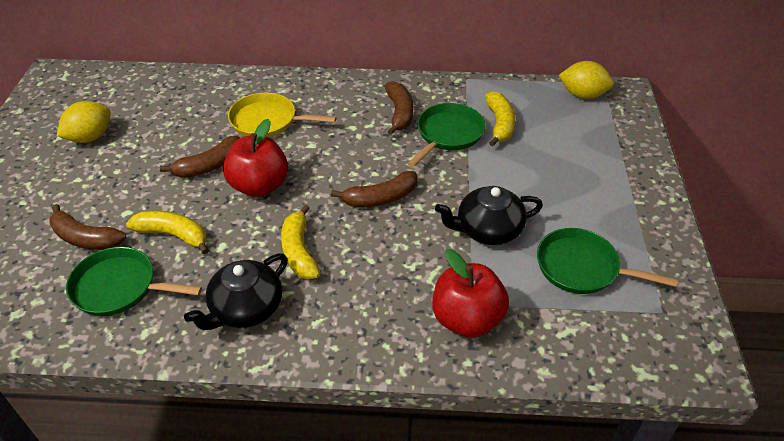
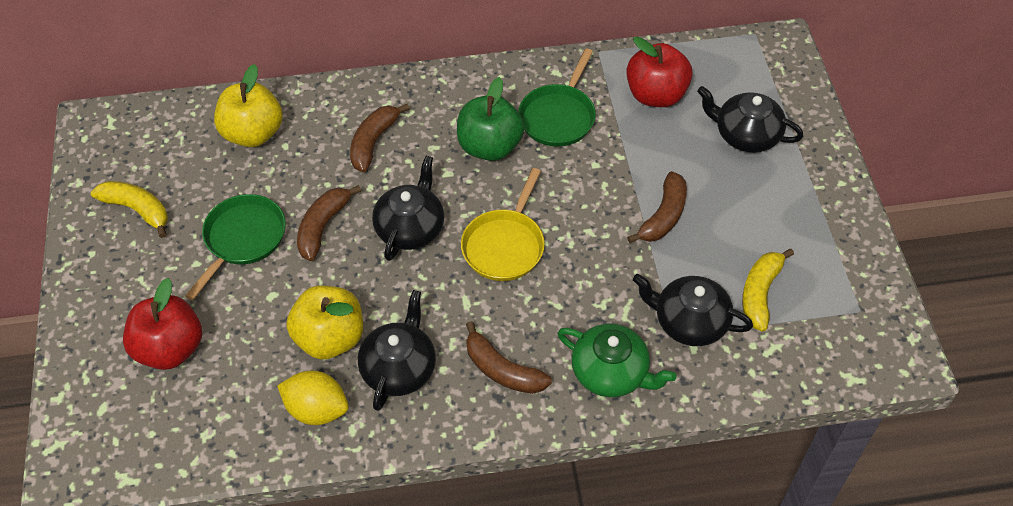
black teapot: 2 -> 4
green apple: 0 -> 1
green pan: 3 -> 2
green teapot: 0 -> 1
yellow apple: 0 -> 2
yellow banana: 3 -> 2
yellow lemon: 2 -> 1

